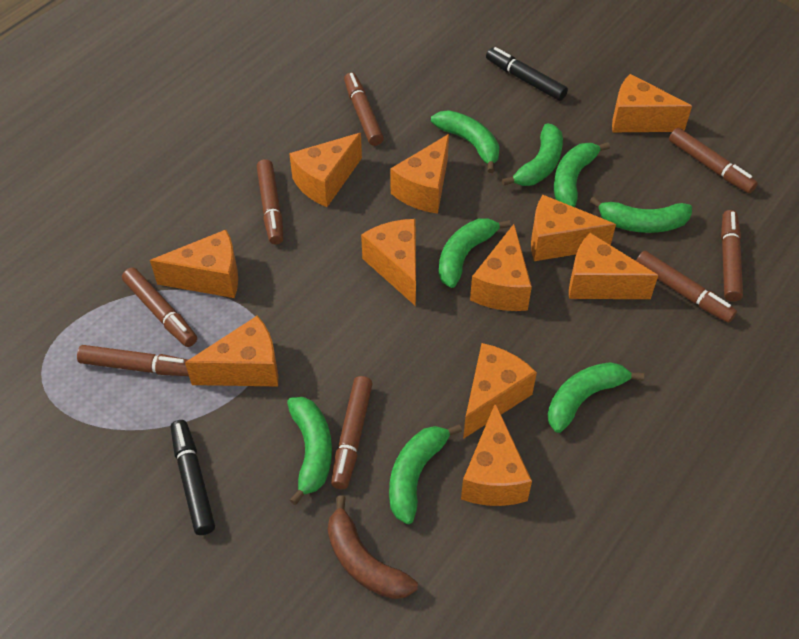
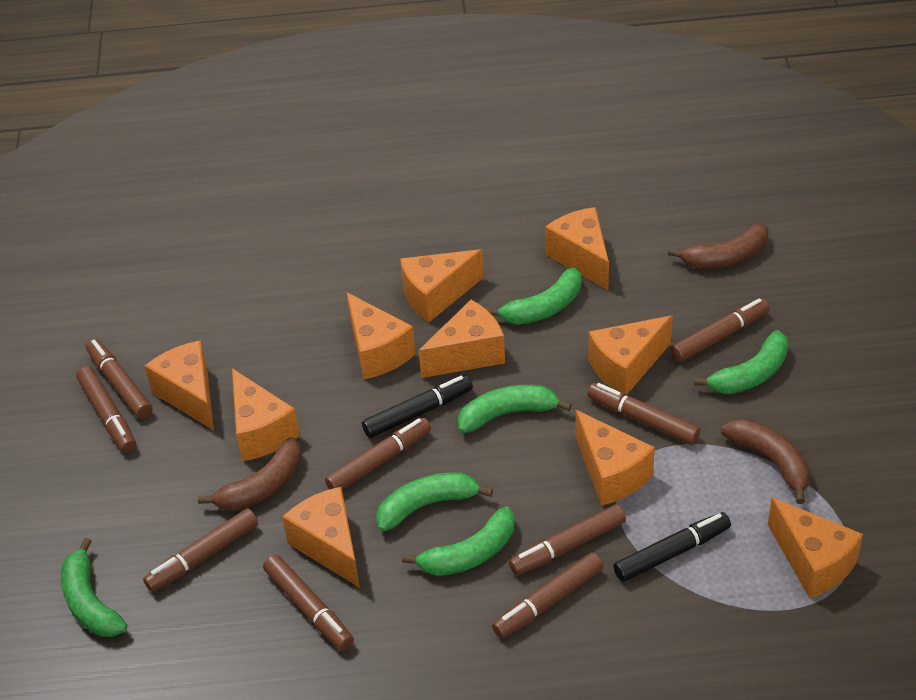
brown banana: 1 -> 3
brown marker: 8 -> 9
green banana: 8 -> 6
orange cheese: 11 -> 10

